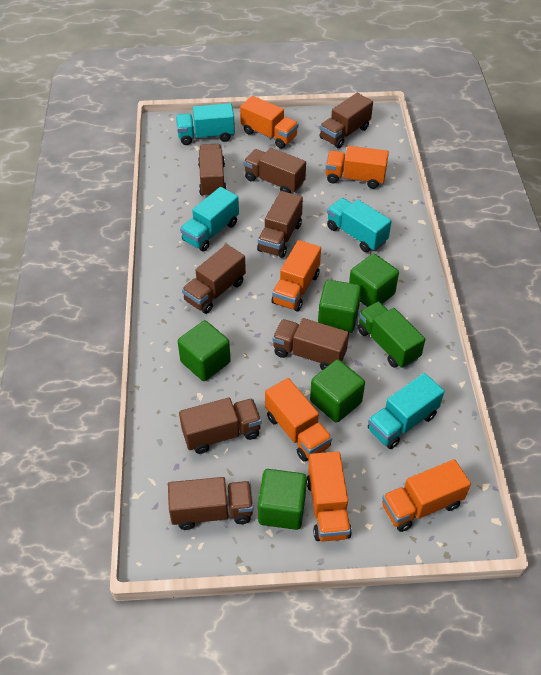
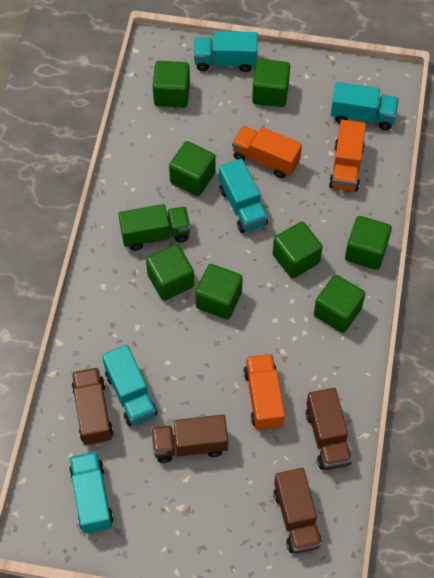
brown truck: 8 -> 4
green cube: 5 -> 8
orange truck: 6 -> 3
turquoise truck: 4 -> 5

